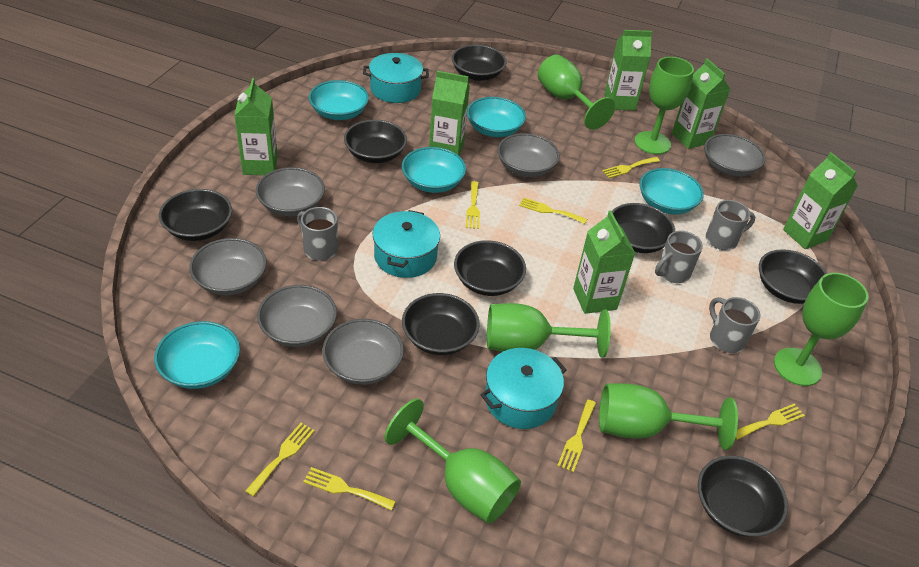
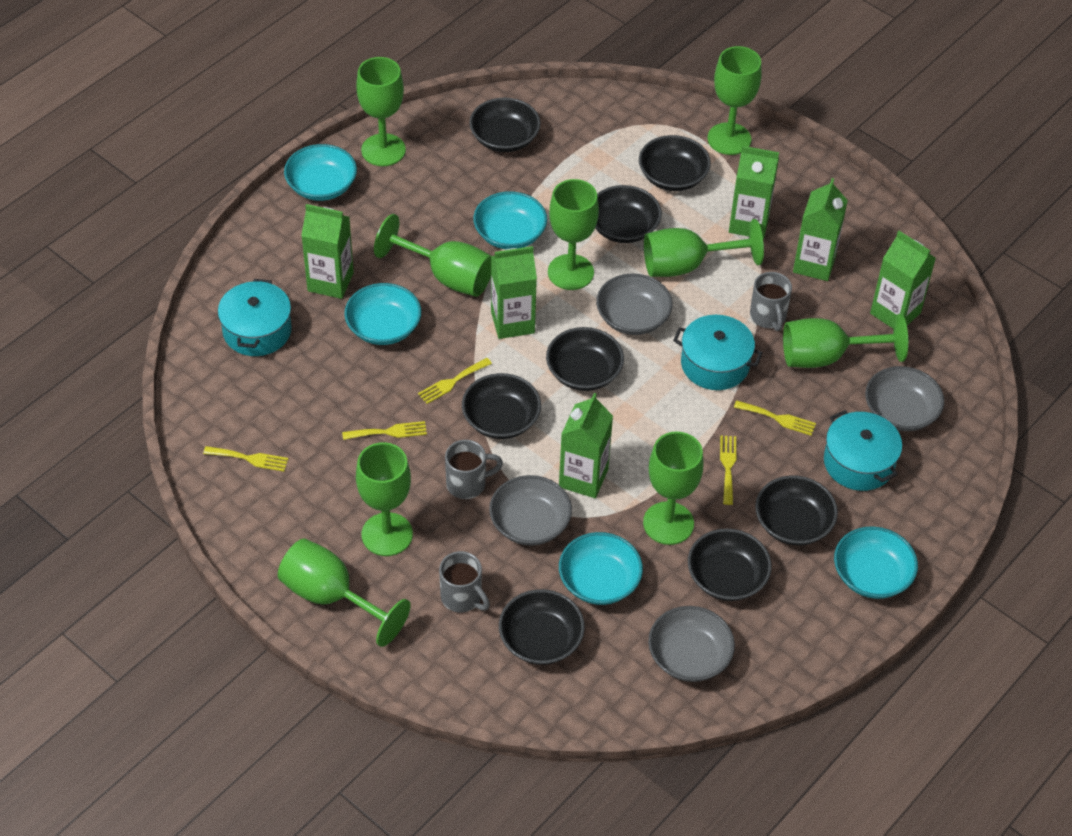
green goblet: 6 -> 9
grey bowl: 6 -> 4
grey mug: 4 -> 3
yellow fork: 7 -> 5

